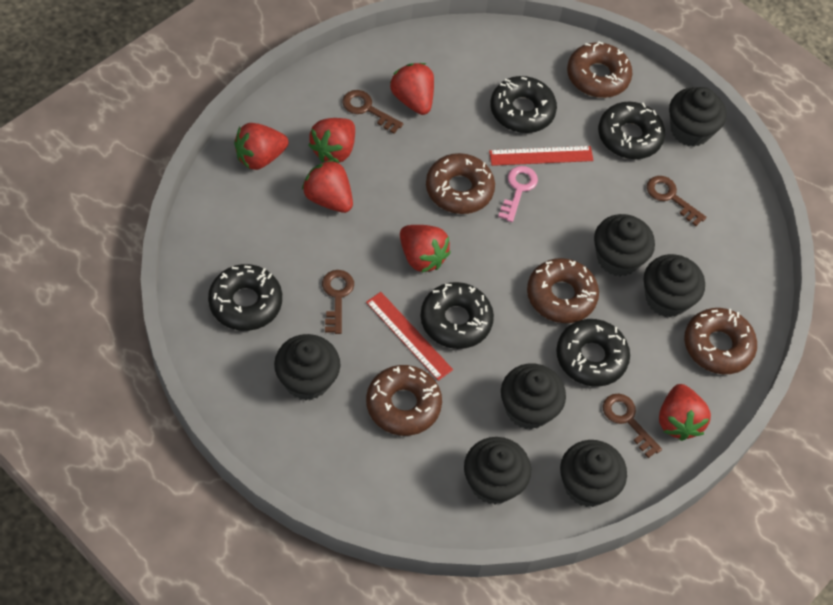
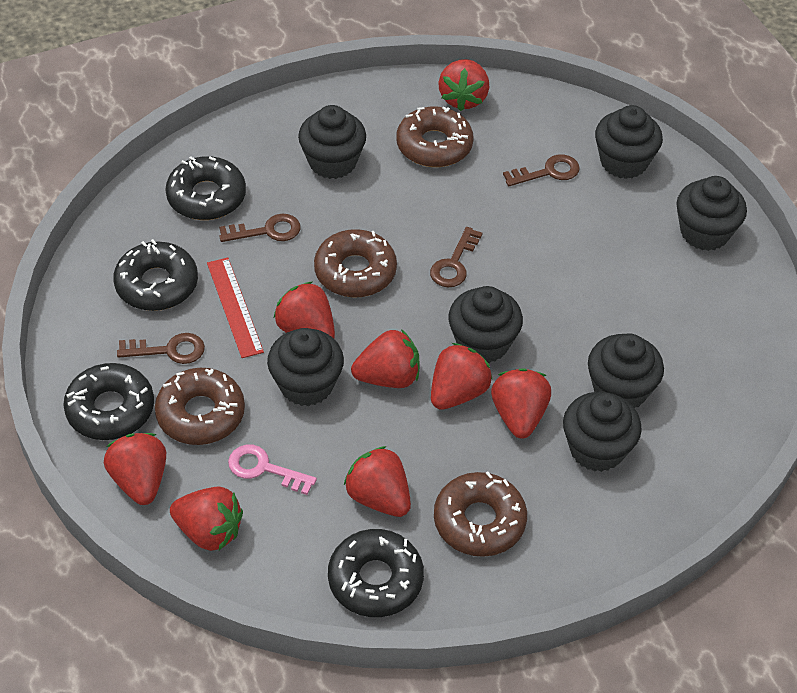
black donut: 5 -> 4
brown donut: 5 -> 4
red ruler: 2 -> 1
red strawberry: 6 -> 8

